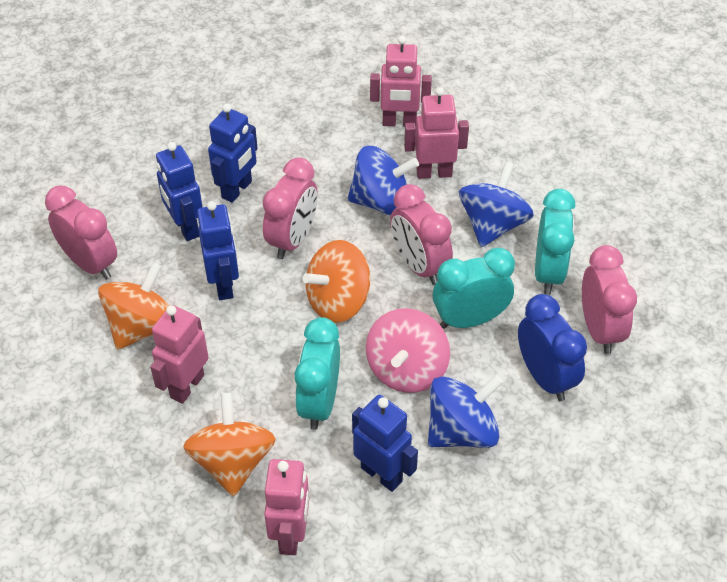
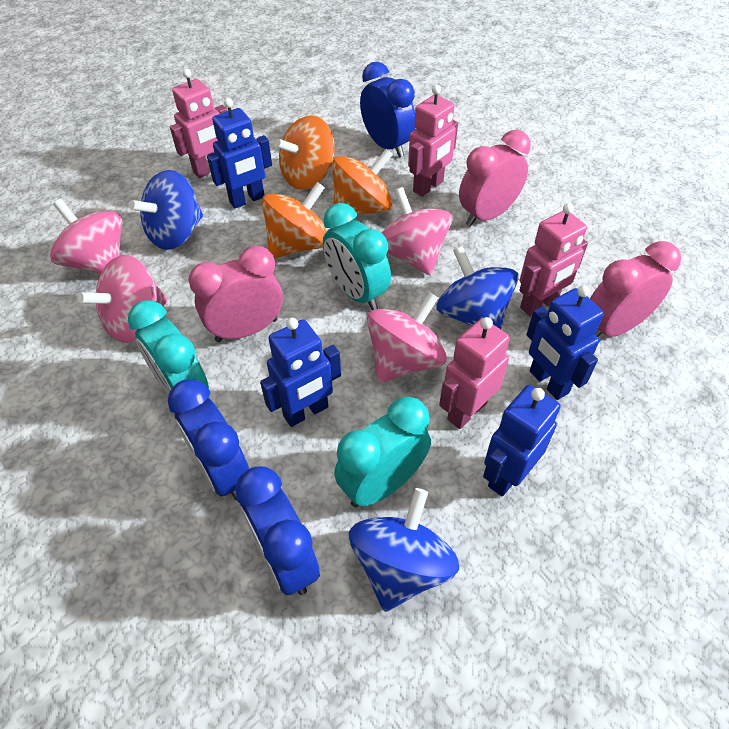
blue clock: 1 -> 3
pink clock: 4 -> 3
pink spinning top: 1 -> 4

